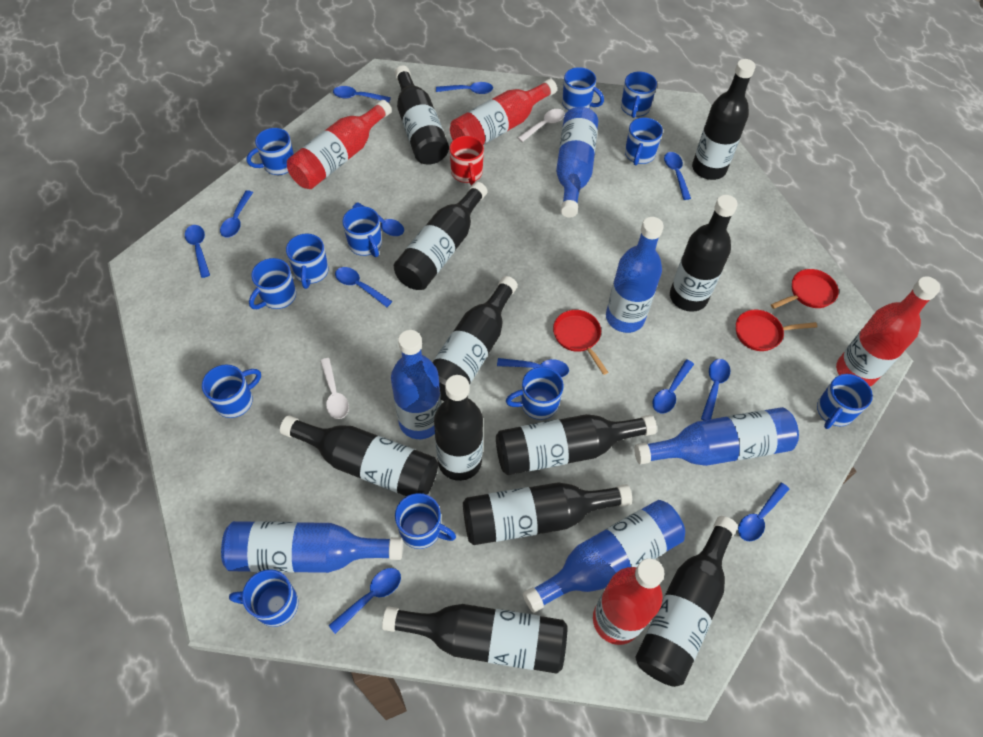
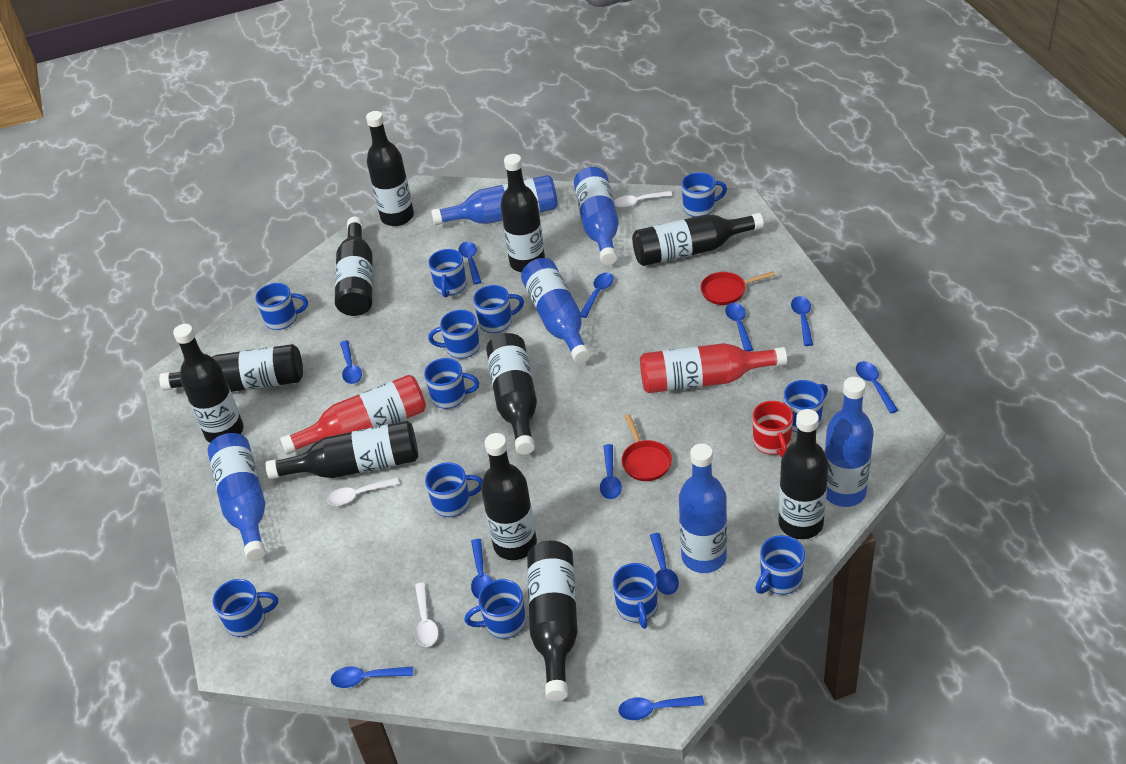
blue spoon: 12 -> 11
red bottle: 4 -> 2
red pan: 3 -> 2
white spoon: 2 -> 3

